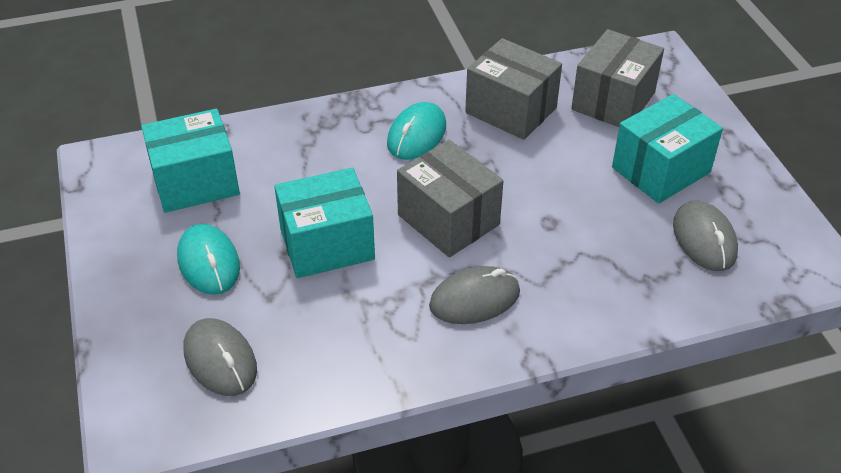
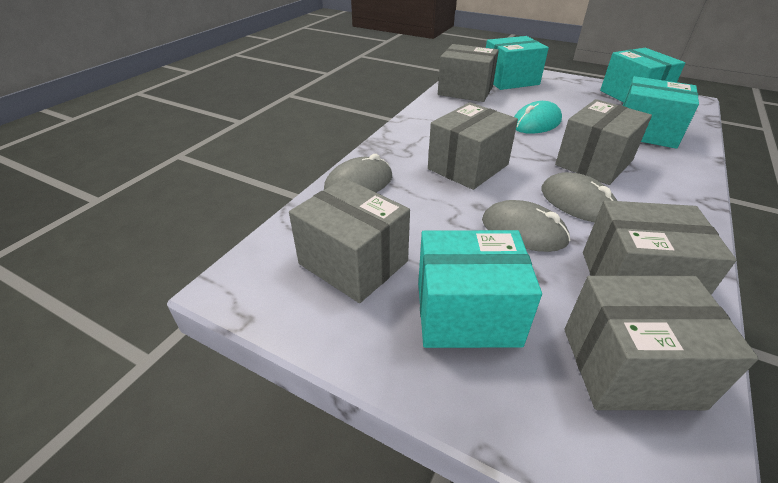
grey box: 3 -> 6
turquoise box: 3 -> 4
turquoise mouse: 2 -> 1

